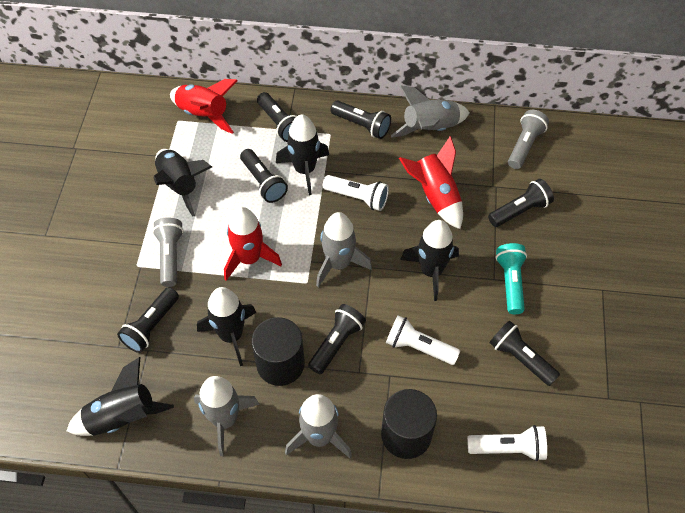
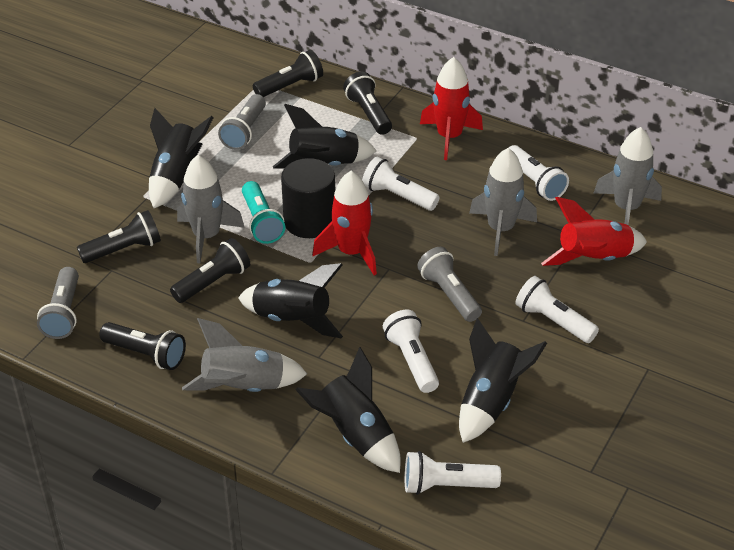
black cylinder: 2 -> 1
black flashlight: 7 -> 5
grey flashlight: 2 -> 3
white flashlight: 3 -> 5

